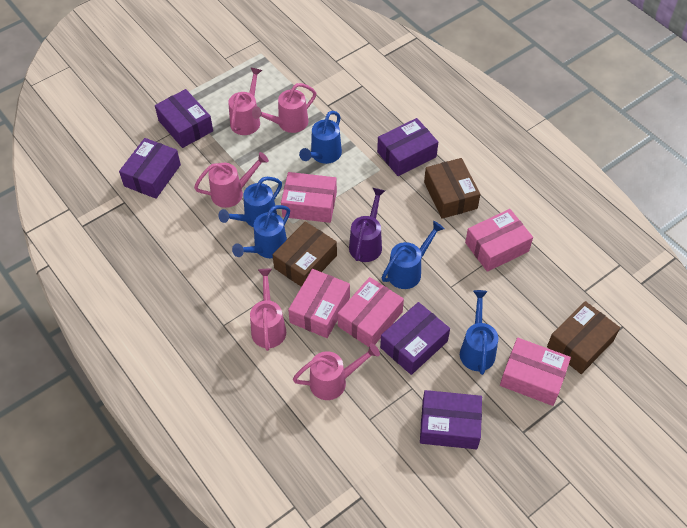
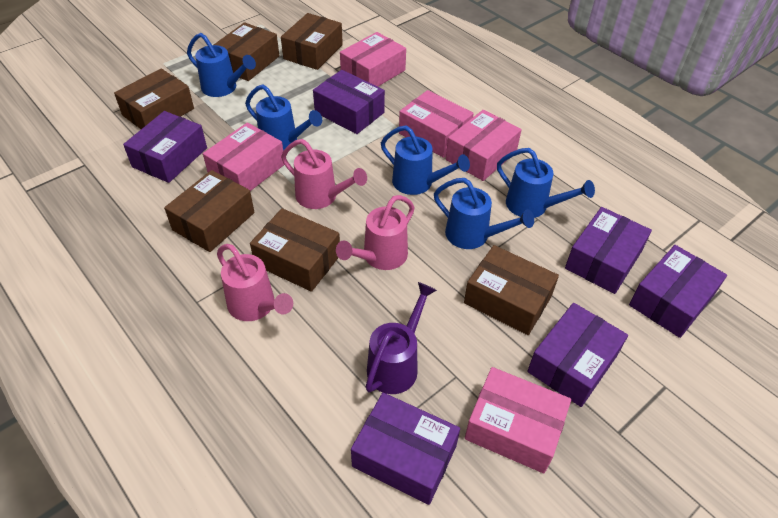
brown box: 3 -> 6
pink watering can: 5 -> 3
purple box: 5 -> 6

